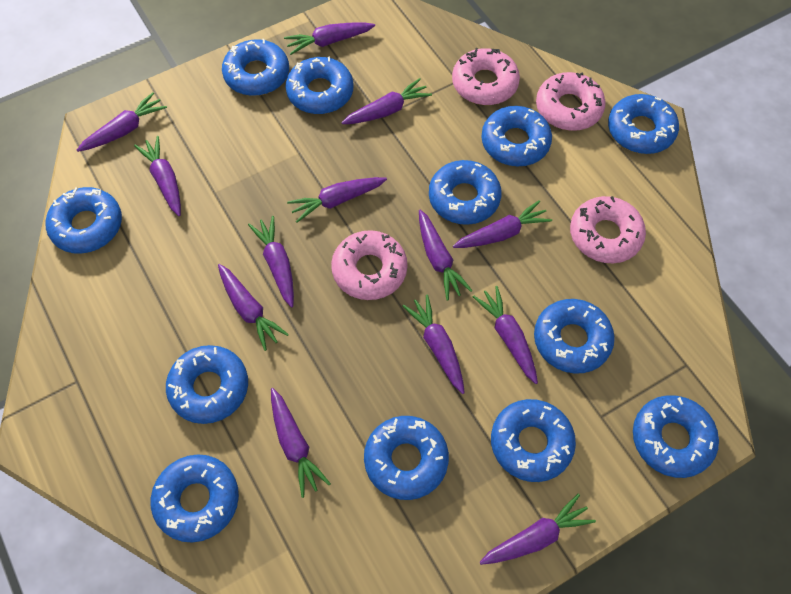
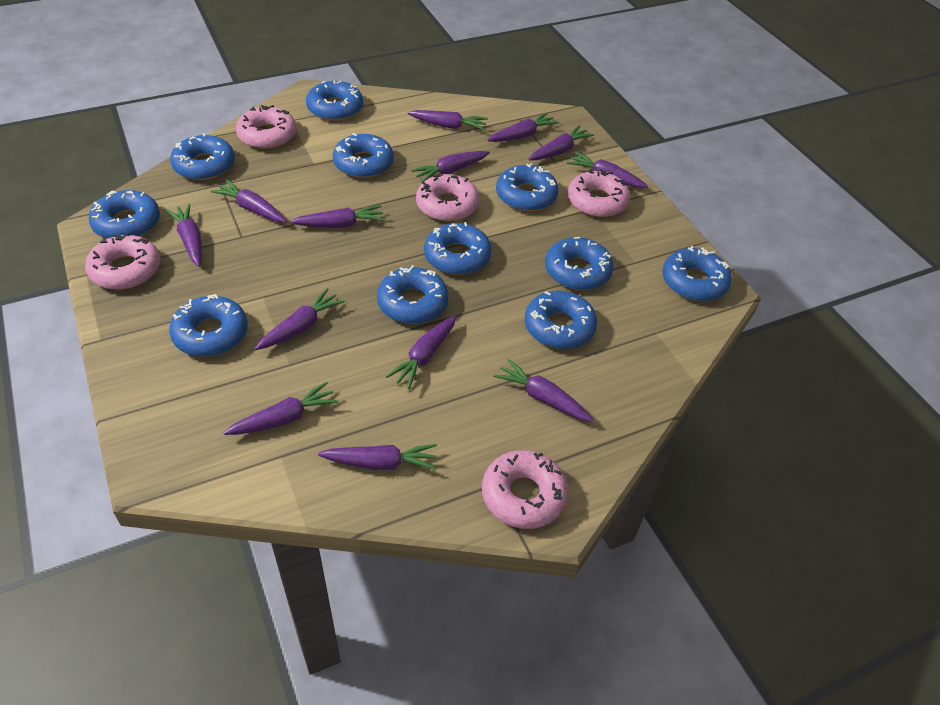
blue donut: 12 -> 11
pink donut: 4 -> 5

